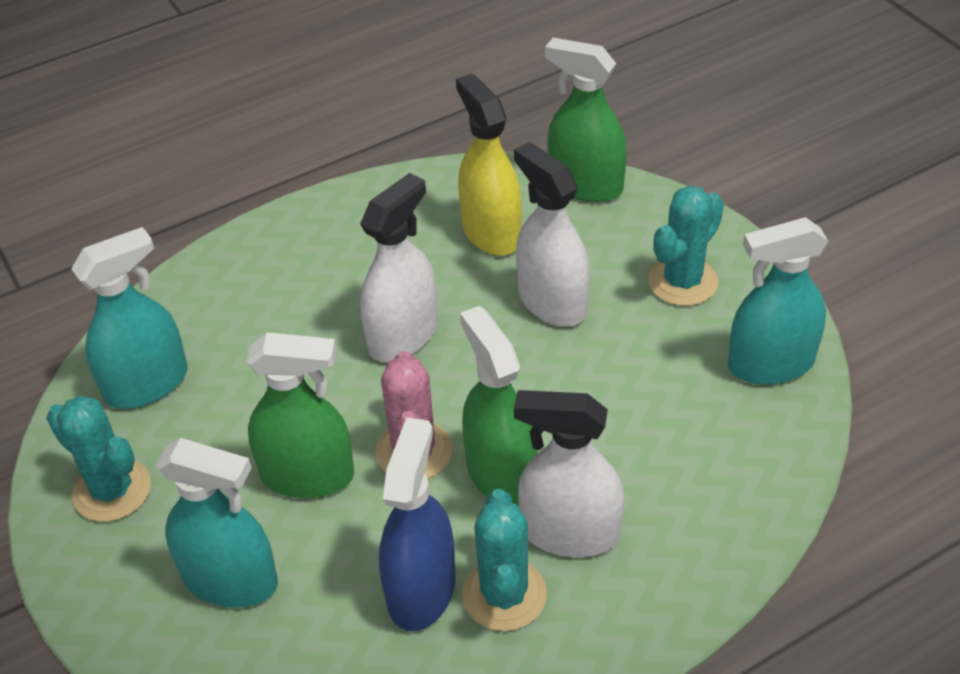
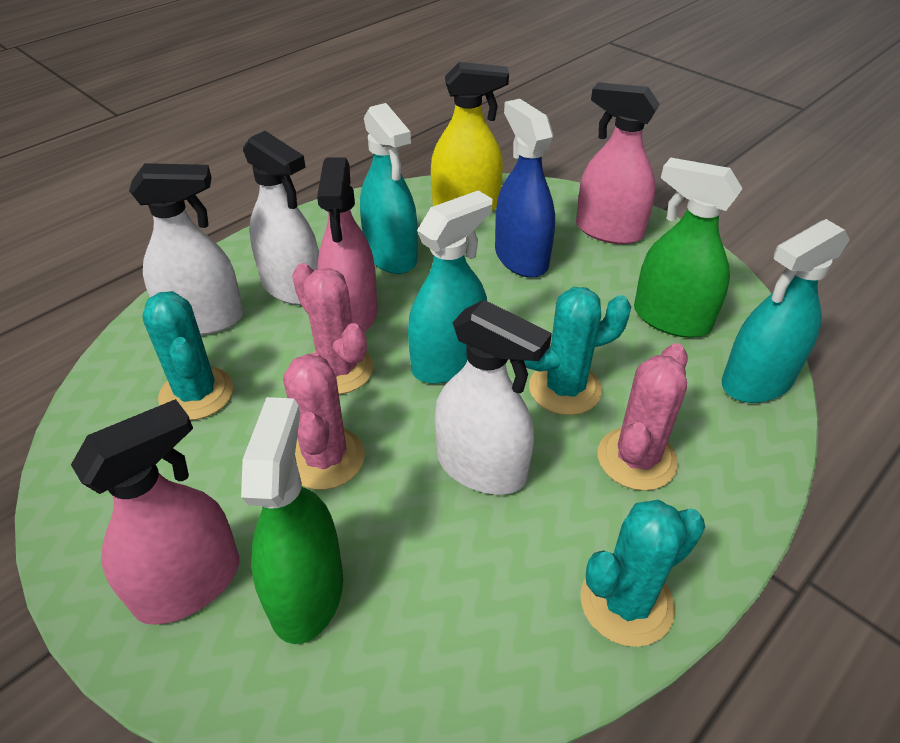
green spray bottle: 3 -> 2
pink cactus: 1 -> 3
pink spray bottle: 0 -> 3

